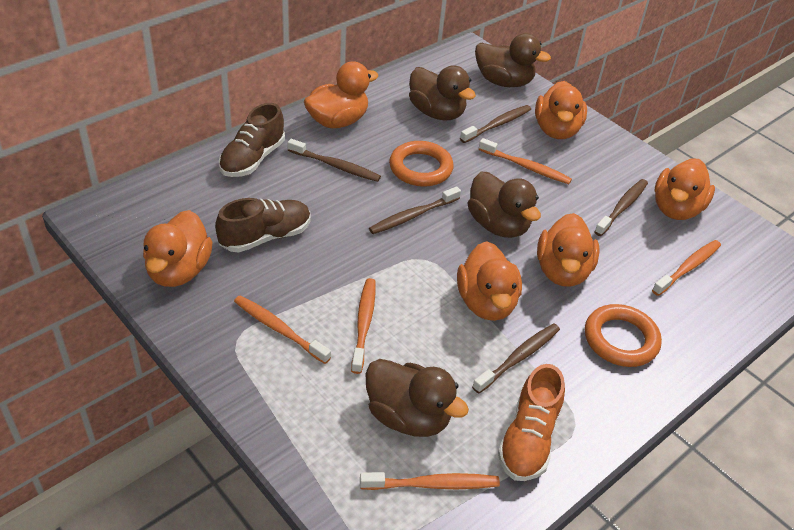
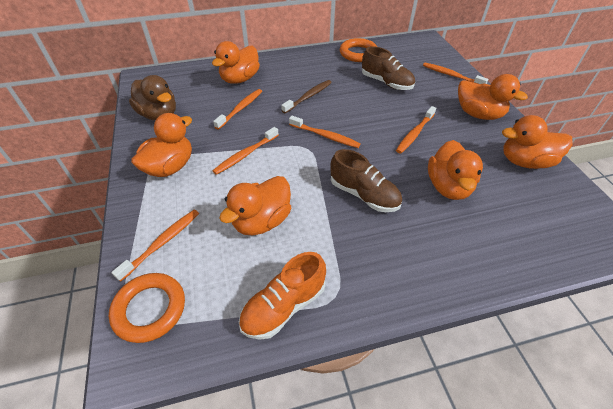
brown duck: 4 -> 1
brown toothbrush: 5 -> 1
orange toothbrush: 5 -> 6

